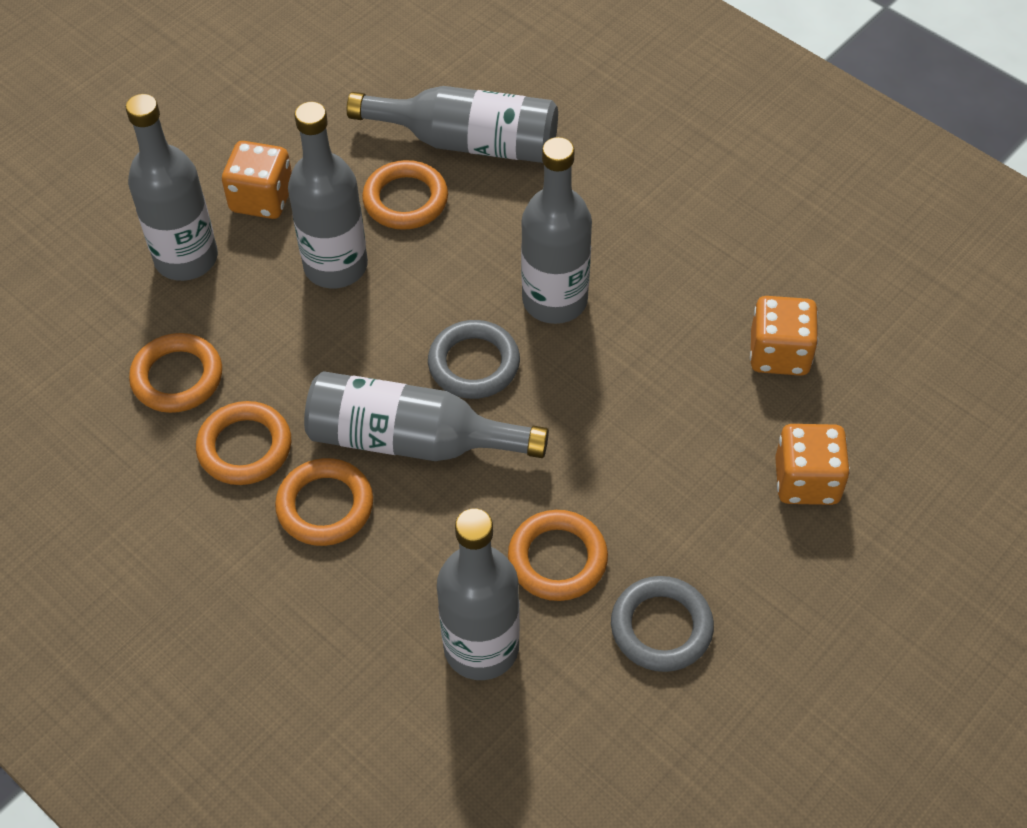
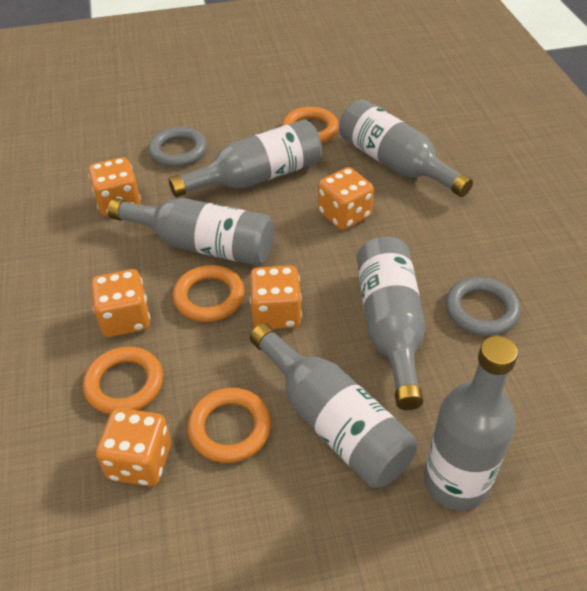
orange dice: 3 -> 5
orange ring: 5 -> 4

